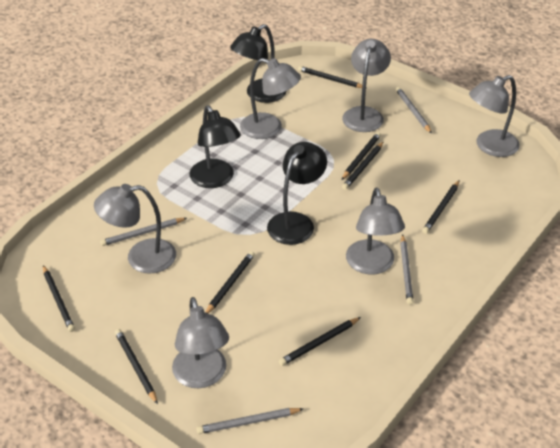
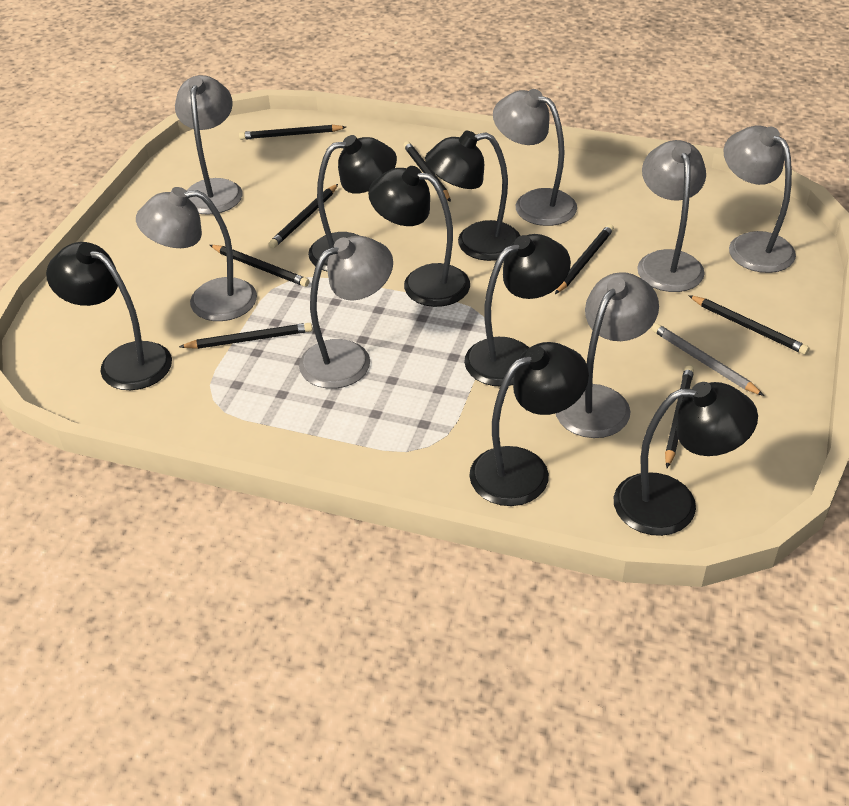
black lamp: 3 -> 7
grey lamp: 6 -> 7
grey pencil: 4 -> 1

